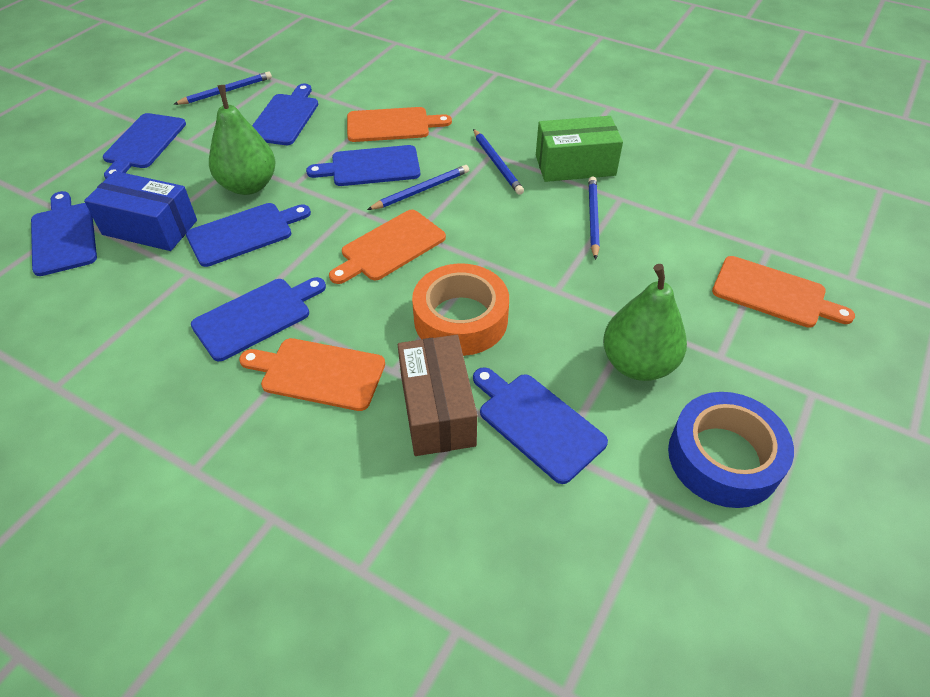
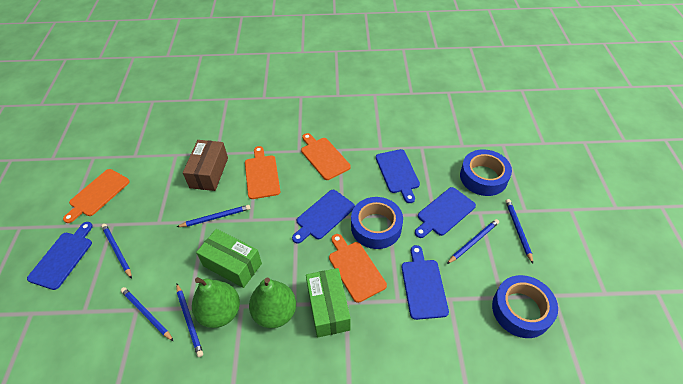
blue box: 1 -> 0
blue cutting board: 7 -> 5
blue pencil: 4 -> 6
blue tape: 1 -> 3
green box: 1 -> 2
orange tape: 1 -> 0

